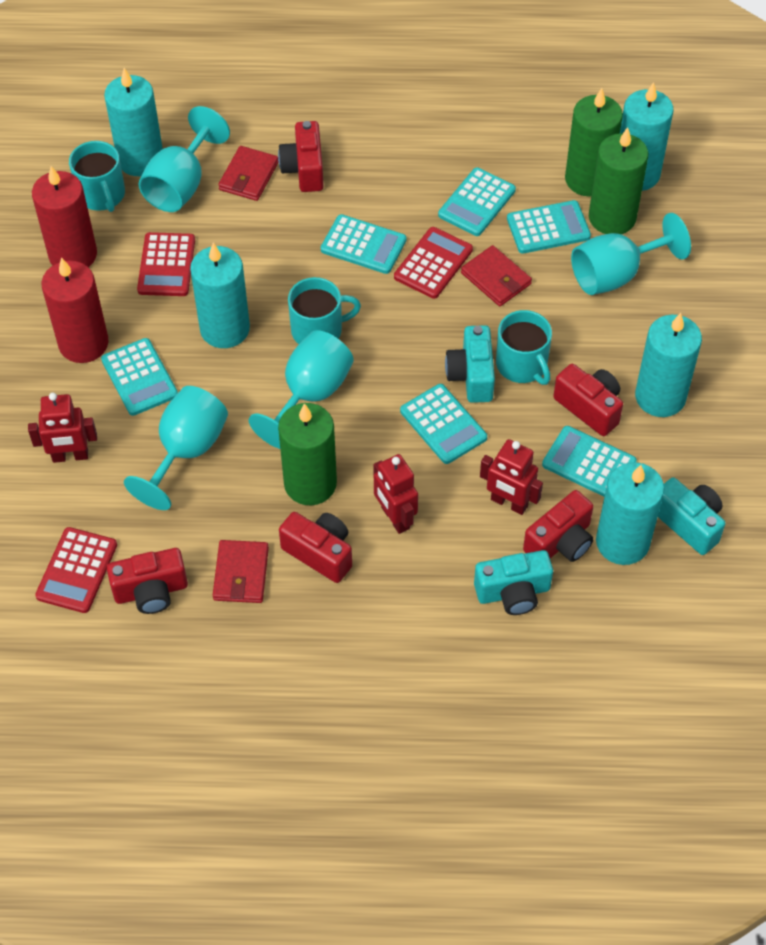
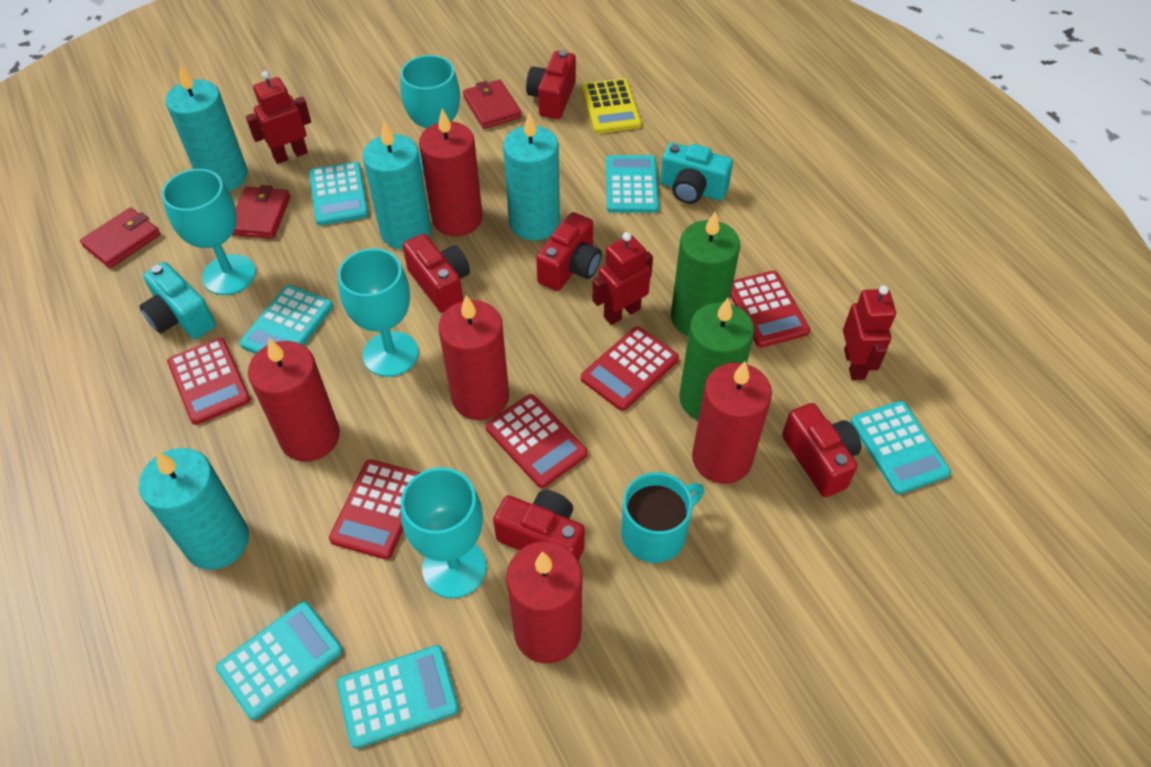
green candle: 3 -> 2
red calculator: 3 -> 5
red candle: 2 -> 5
turquoise camera: 3 -> 2
turquoise candle: 5 -> 4
turquoise mug: 3 -> 1
yellow calculator: 0 -> 1

